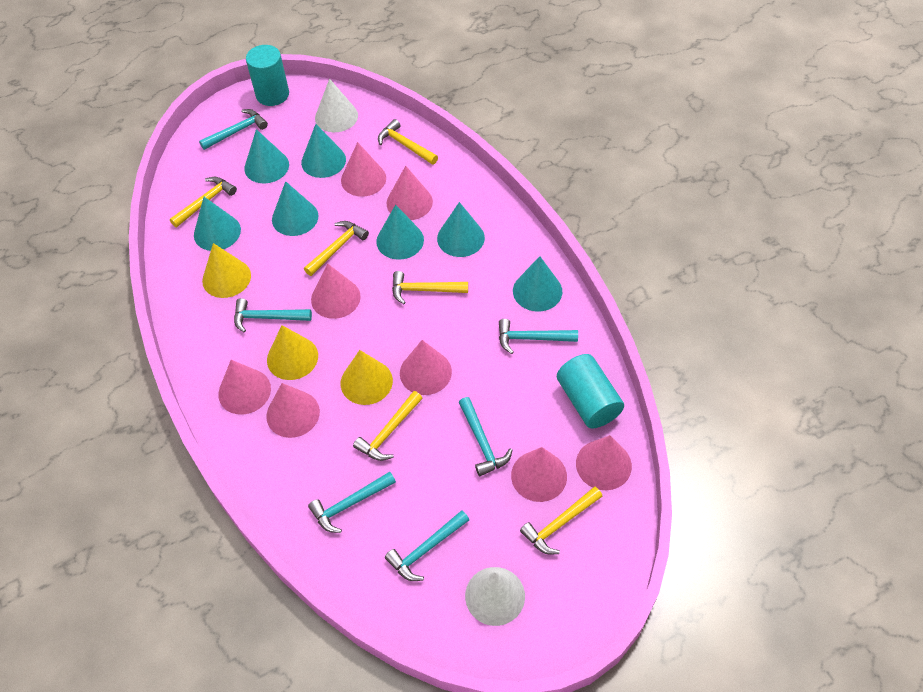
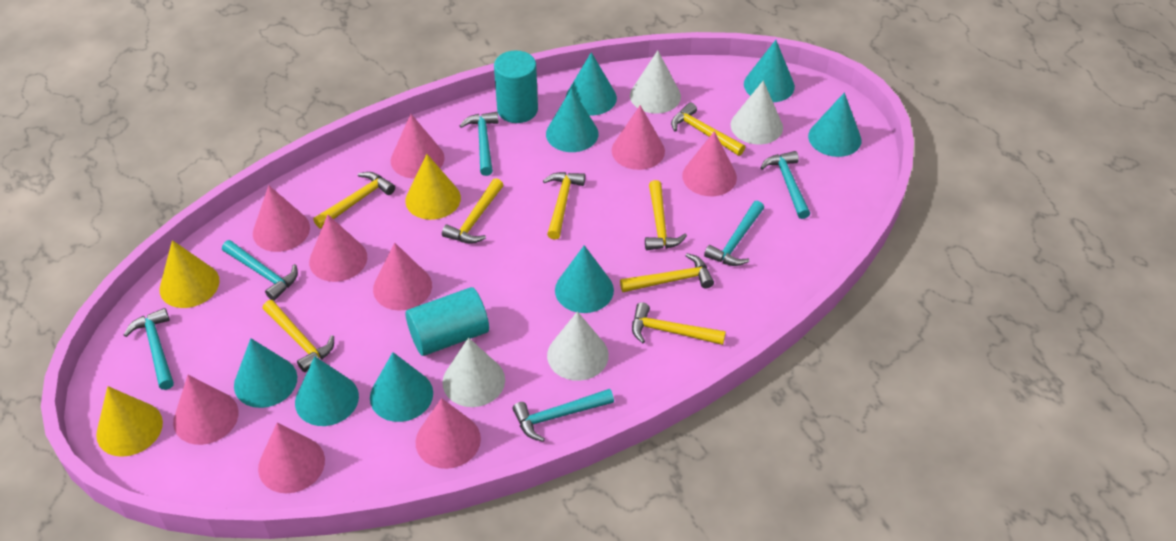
pink cone: 8 -> 9
turquoise cone: 7 -> 8
white cone: 2 -> 4
yellow hammer: 6 -> 8

